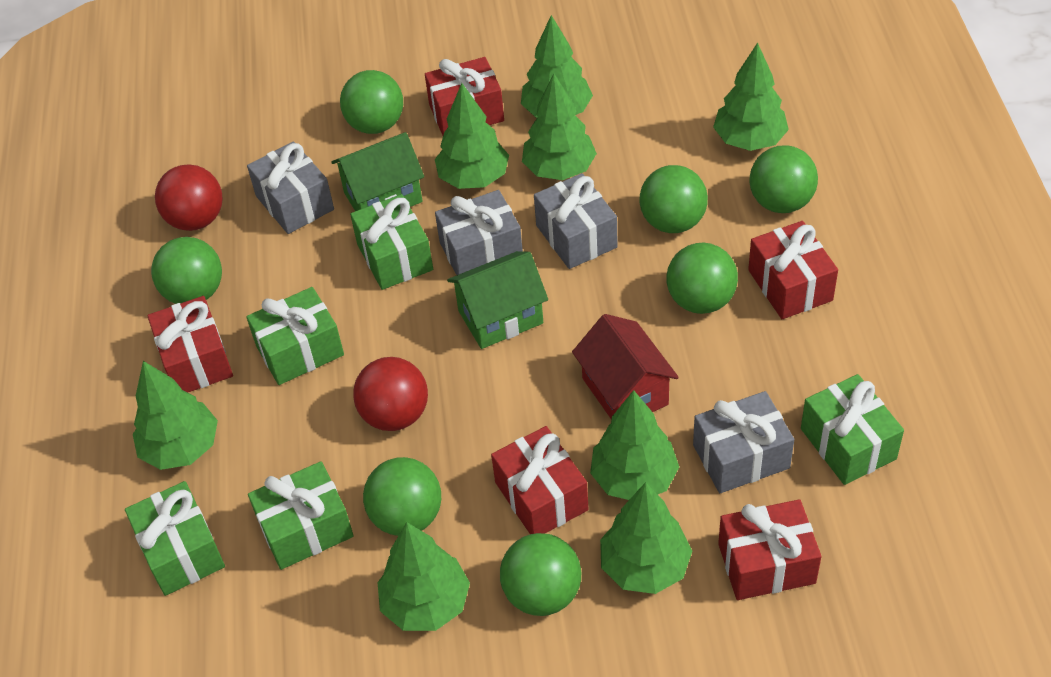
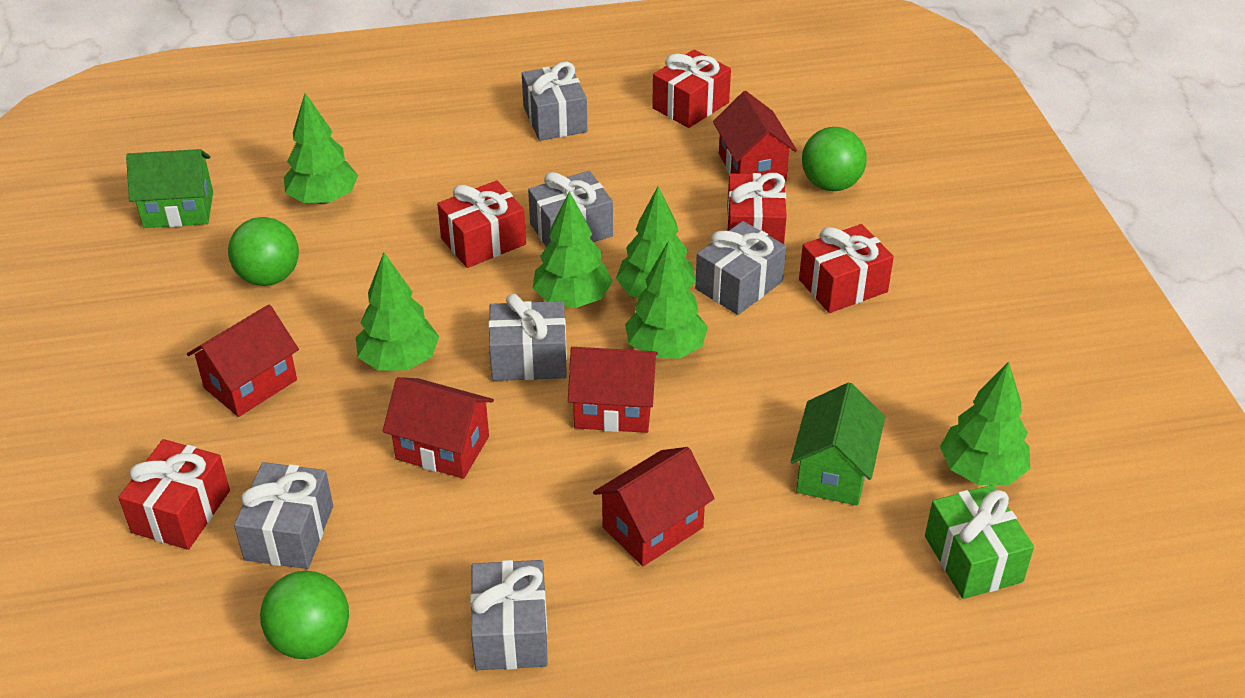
green ball: 7 -> 3
green gift: 5 -> 1
green tree: 8 -> 6
grey gift: 4 -> 6
red ball: 2 -> 0
red house: 1 -> 5

